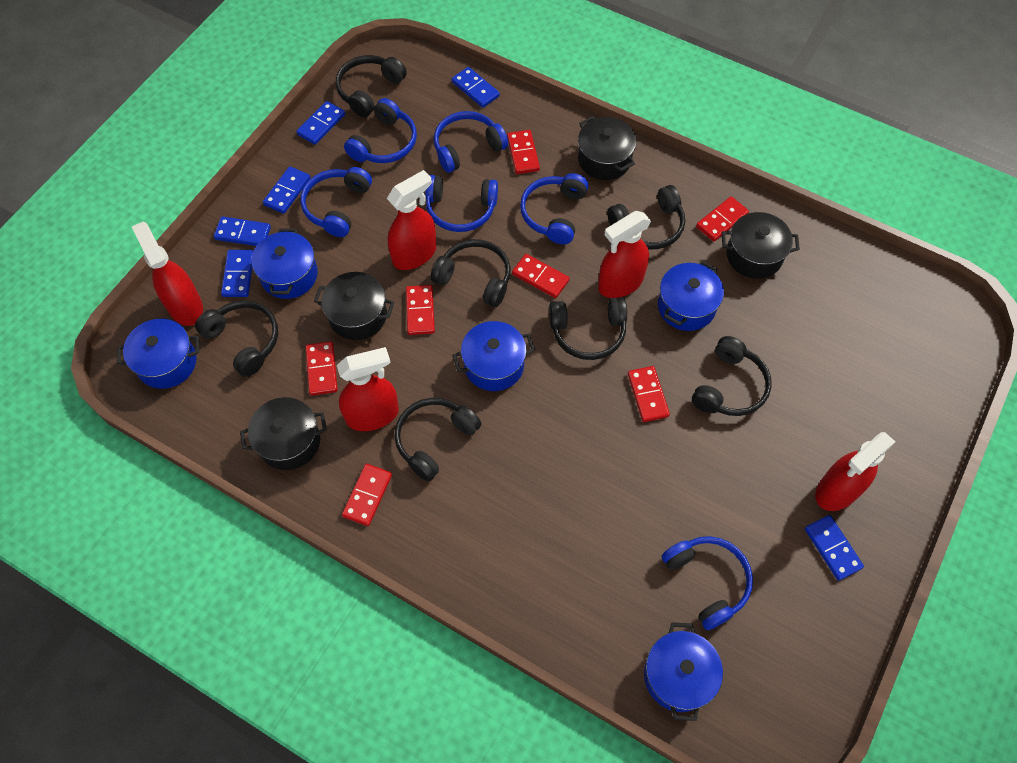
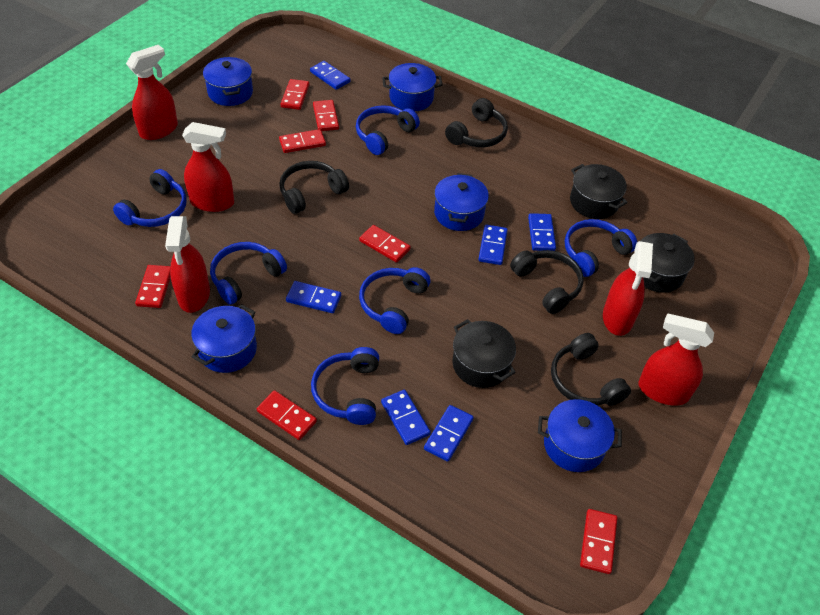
black headphones: 7 -> 4
black pot: 4 -> 3

